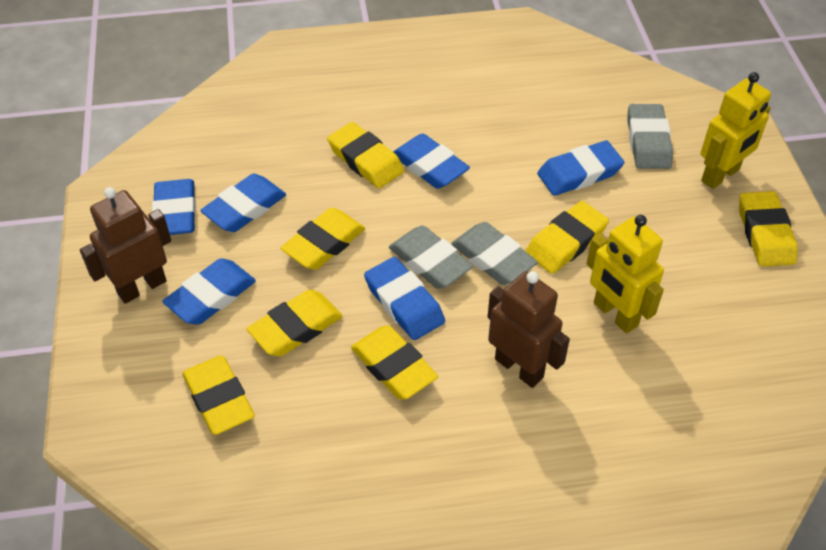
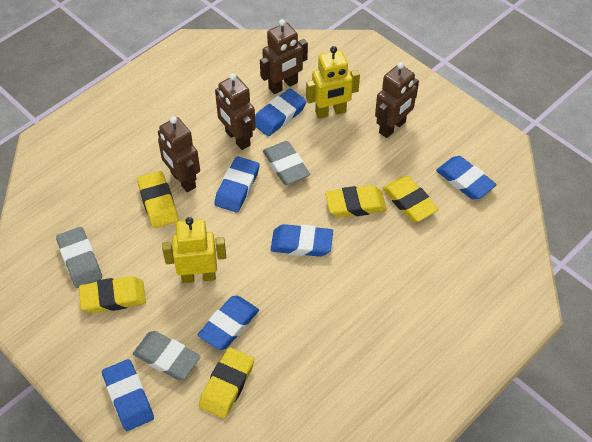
brown robot: 2 -> 4
yellow eraser: 7 -> 5

